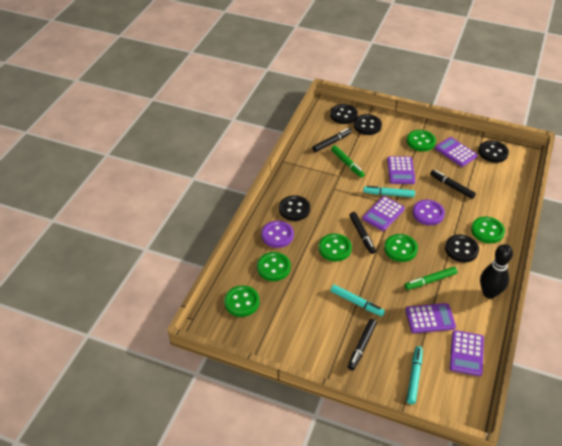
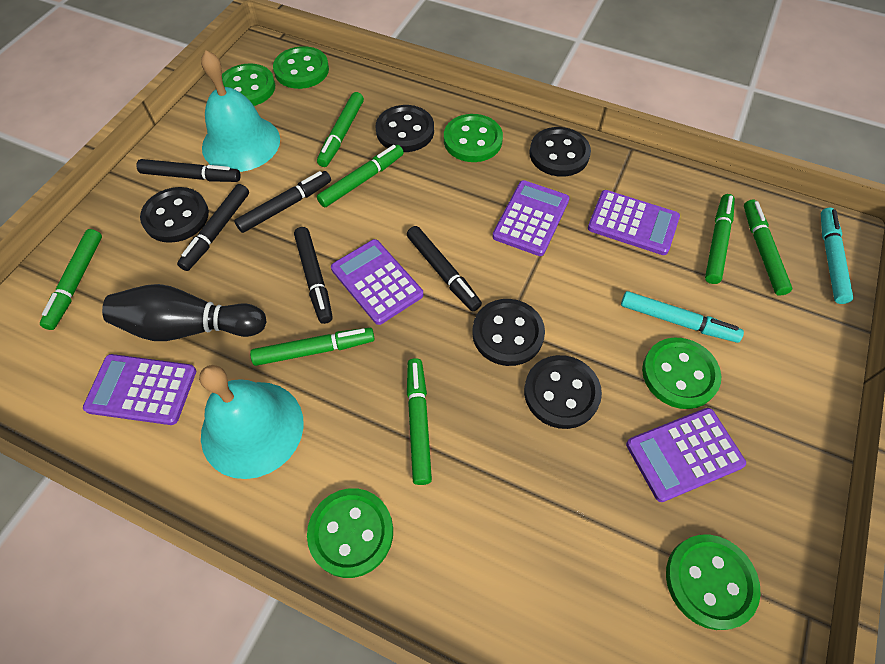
black marker: 4 -> 5
green marker: 2 -> 7
purple button: 2 -> 0
turquoise bell: 0 -> 2
turquoise marker: 3 -> 2

